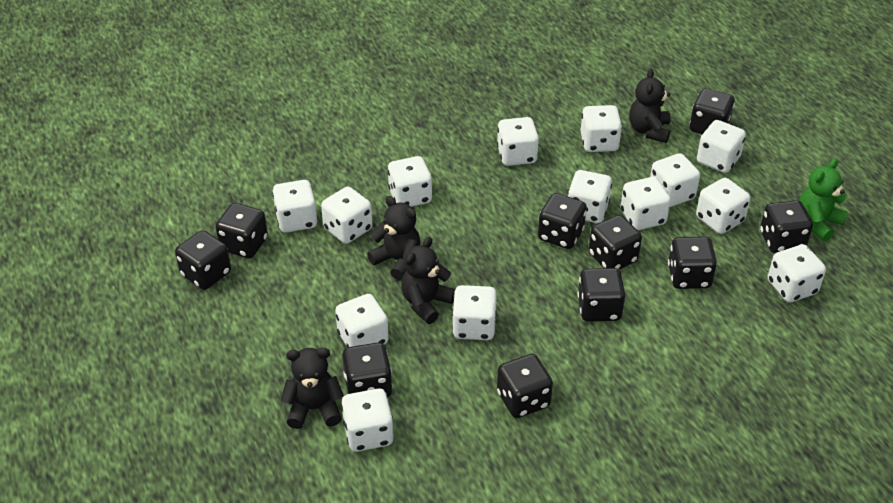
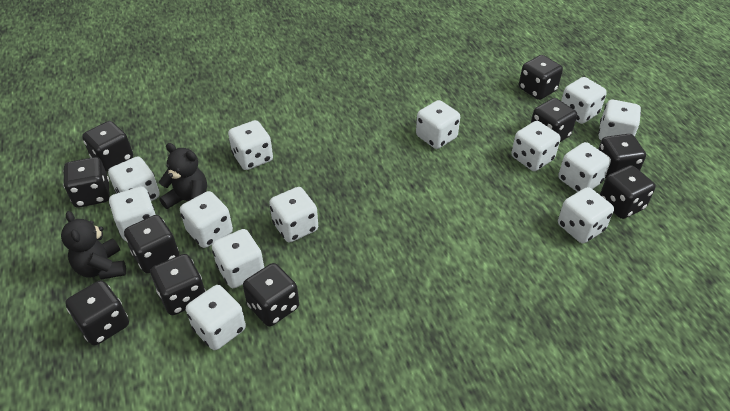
black teddy bear: 4 -> 2
green teddy bear: 1 -> 0
white dice: 14 -> 13

